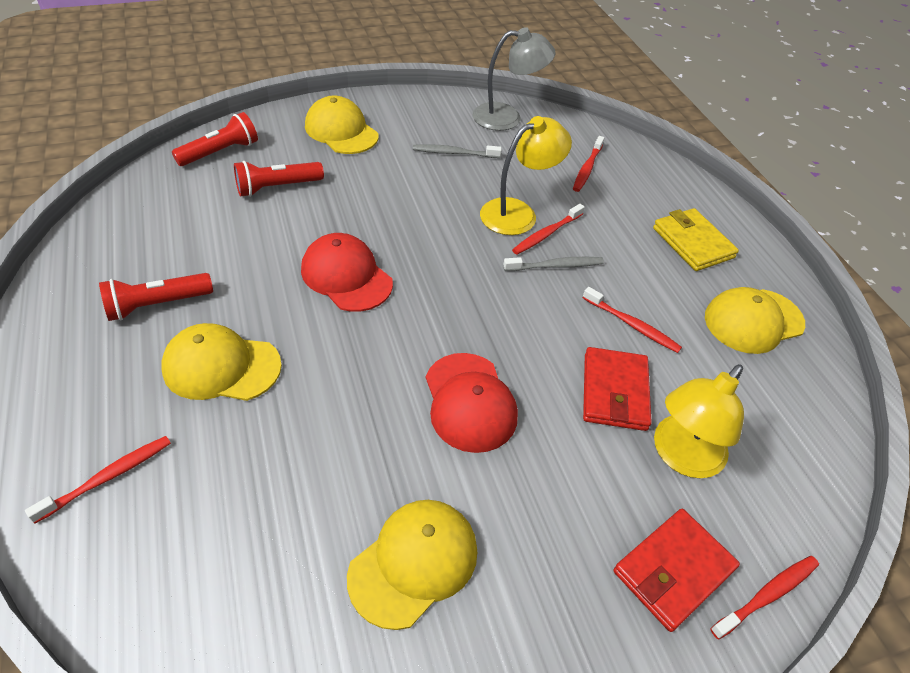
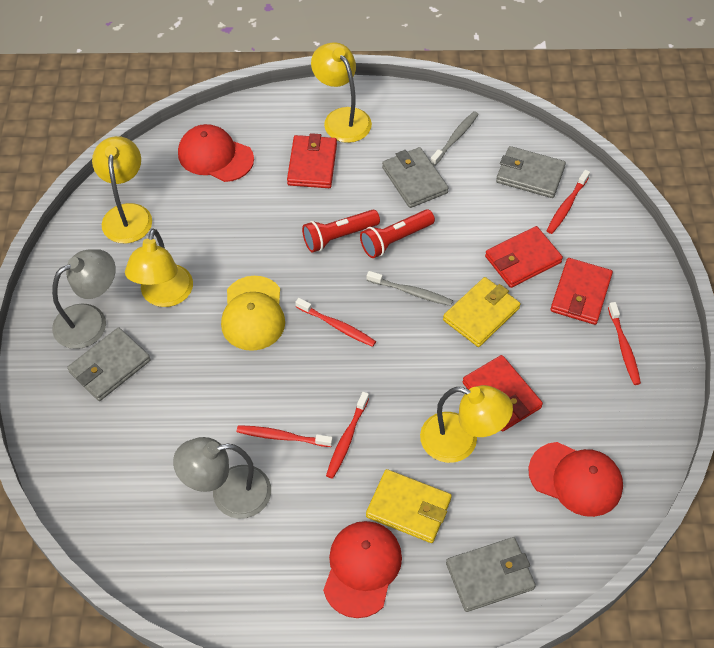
grey lamp: 1 -> 2
grey wallet: 0 -> 4
red cap: 2 -> 3
red flashlight: 3 -> 2
red wallet: 2 -> 4
yellow cap: 4 -> 1
yellow lamp: 2 -> 4
yellow wallet: 1 -> 2

